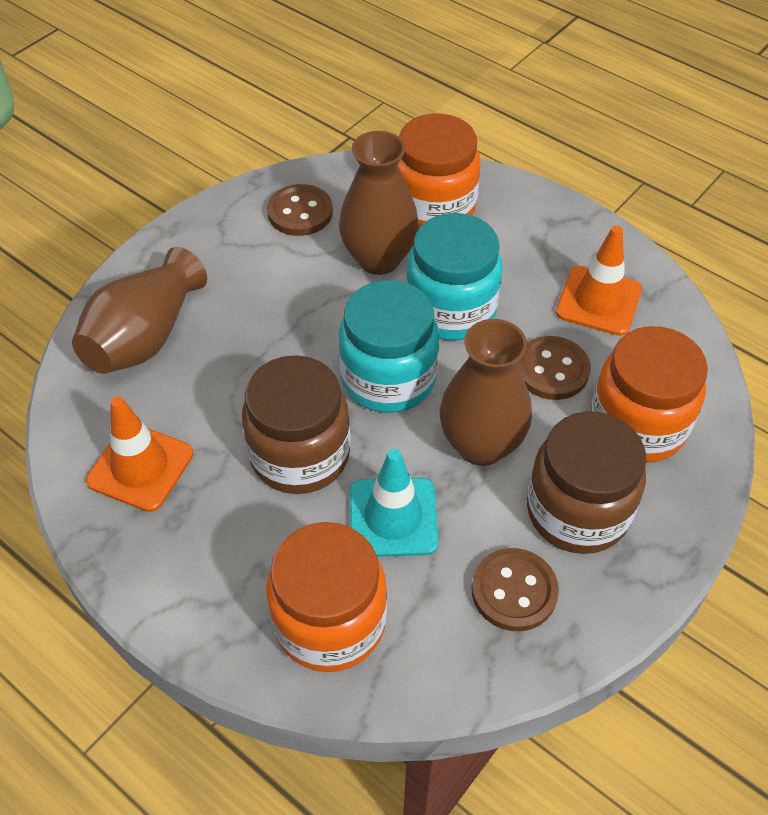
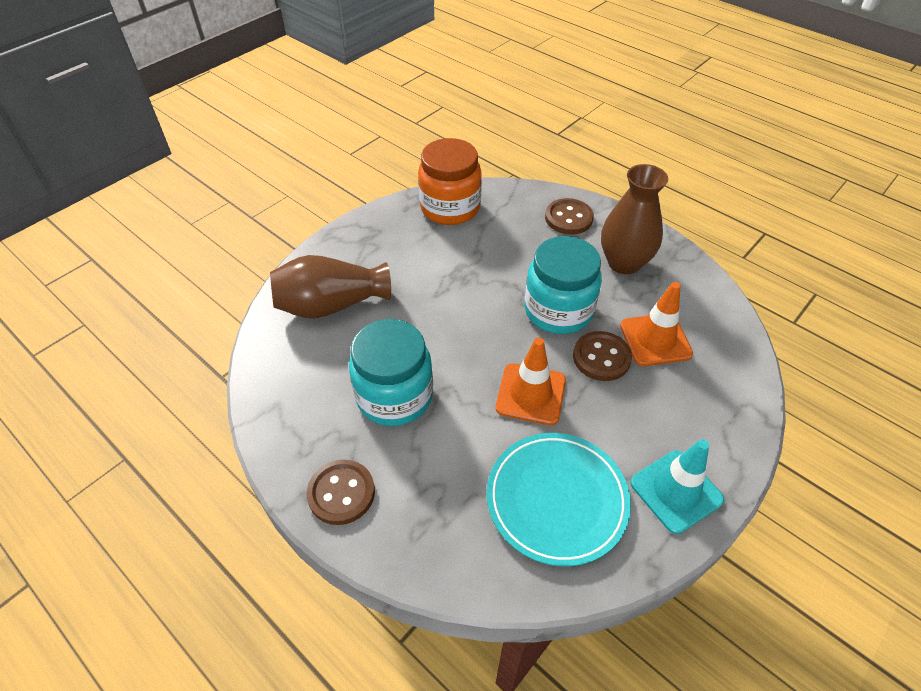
brown jar: 2 -> 0
brown vase: 3 -> 2
orange jar: 3 -> 1
turquoise plate: 0 -> 1

